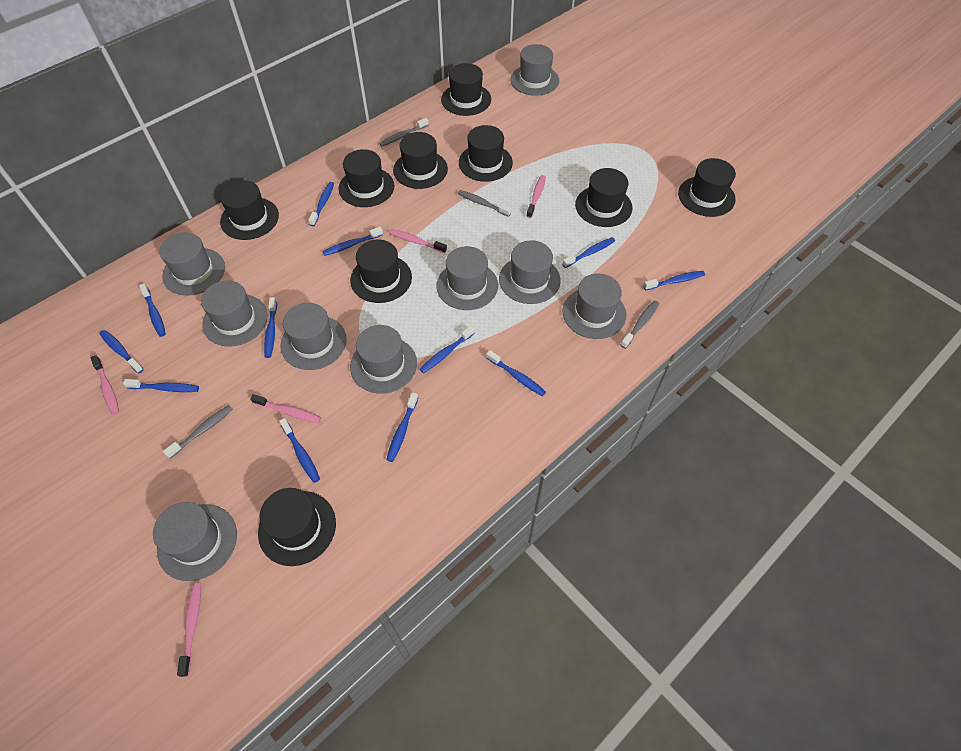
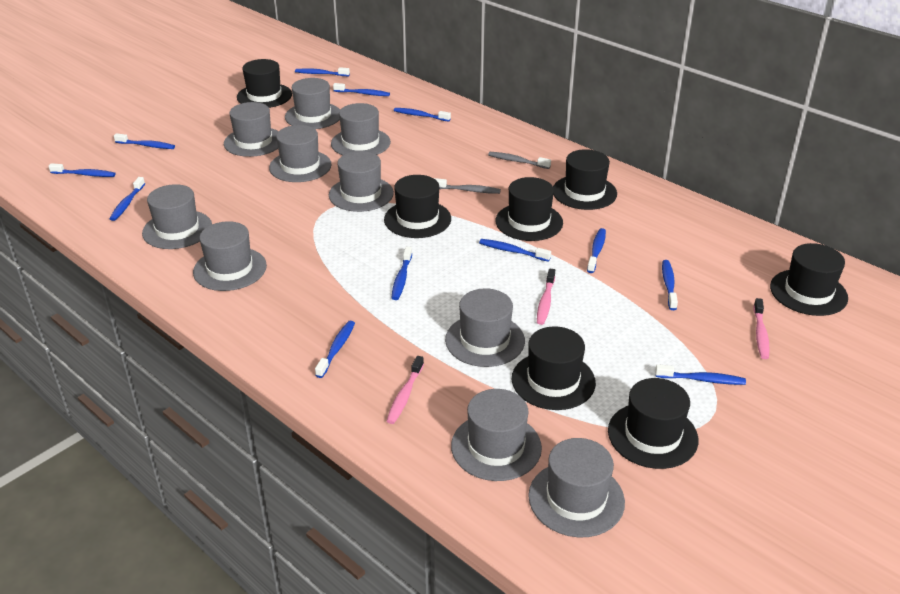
black hat: 9 -> 7
grey hat: 9 -> 10
grey toothbrush: 4 -> 2
pink toothbrush: 5 -> 3

